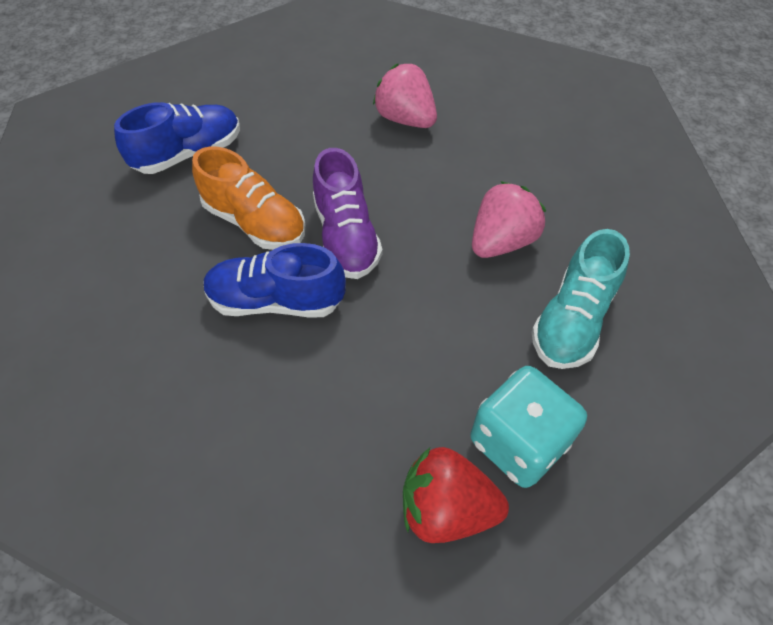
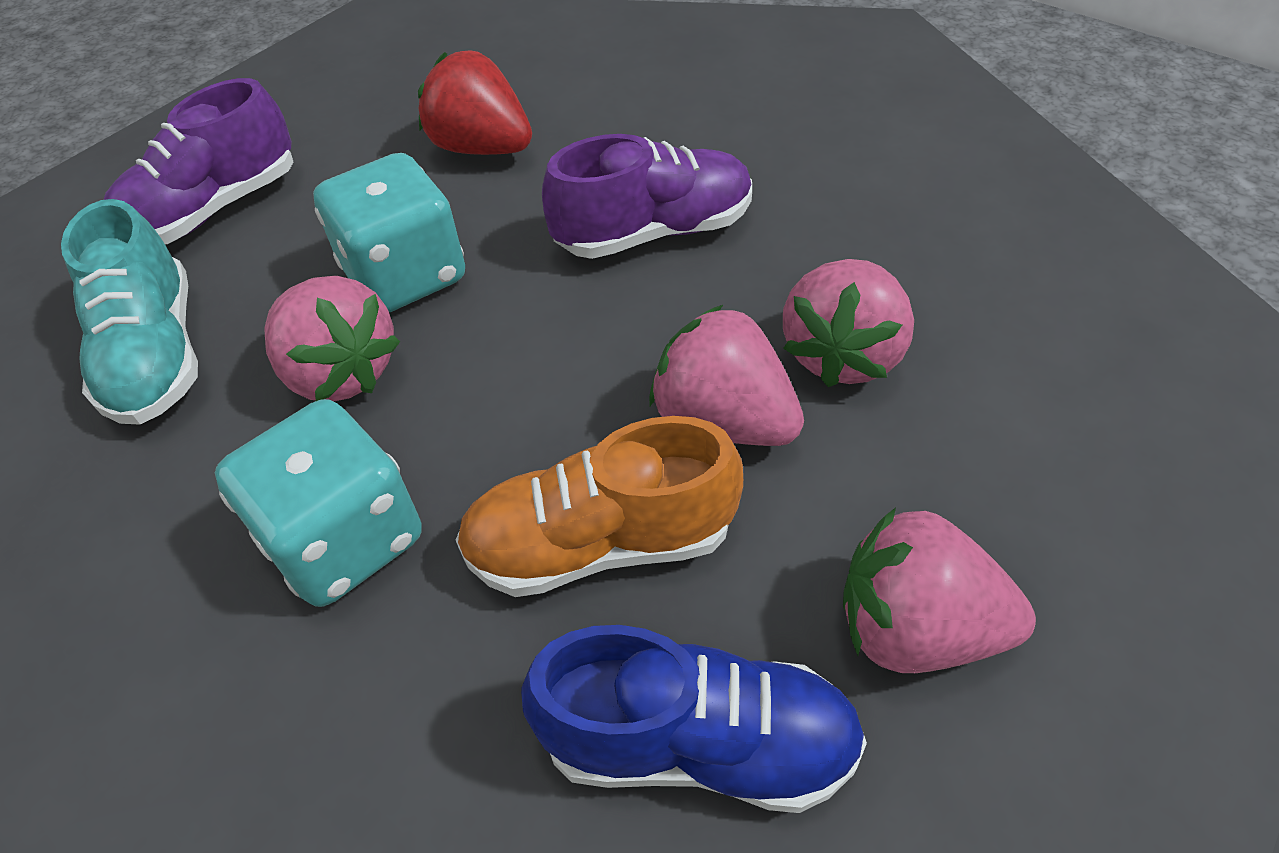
blue shoe: 2 -> 1
pink strawberry: 2 -> 4
purple shoe: 1 -> 2
turquoise dice: 1 -> 2

